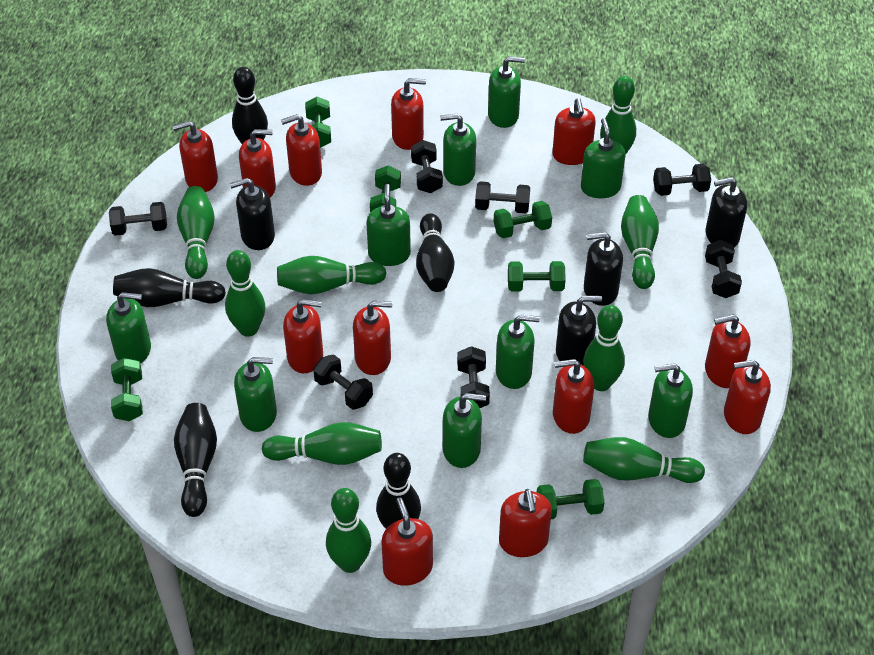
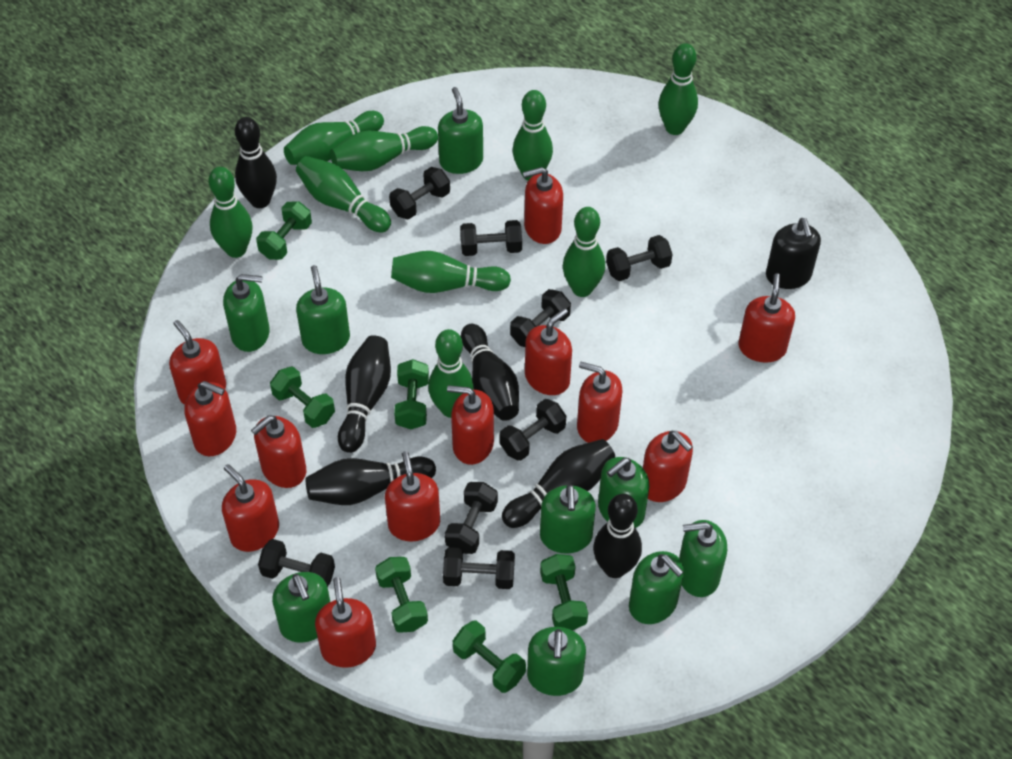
black bowling pin: 5 -> 6
black dumbbell: 7 -> 8
black soap dispenser: 4 -> 1

